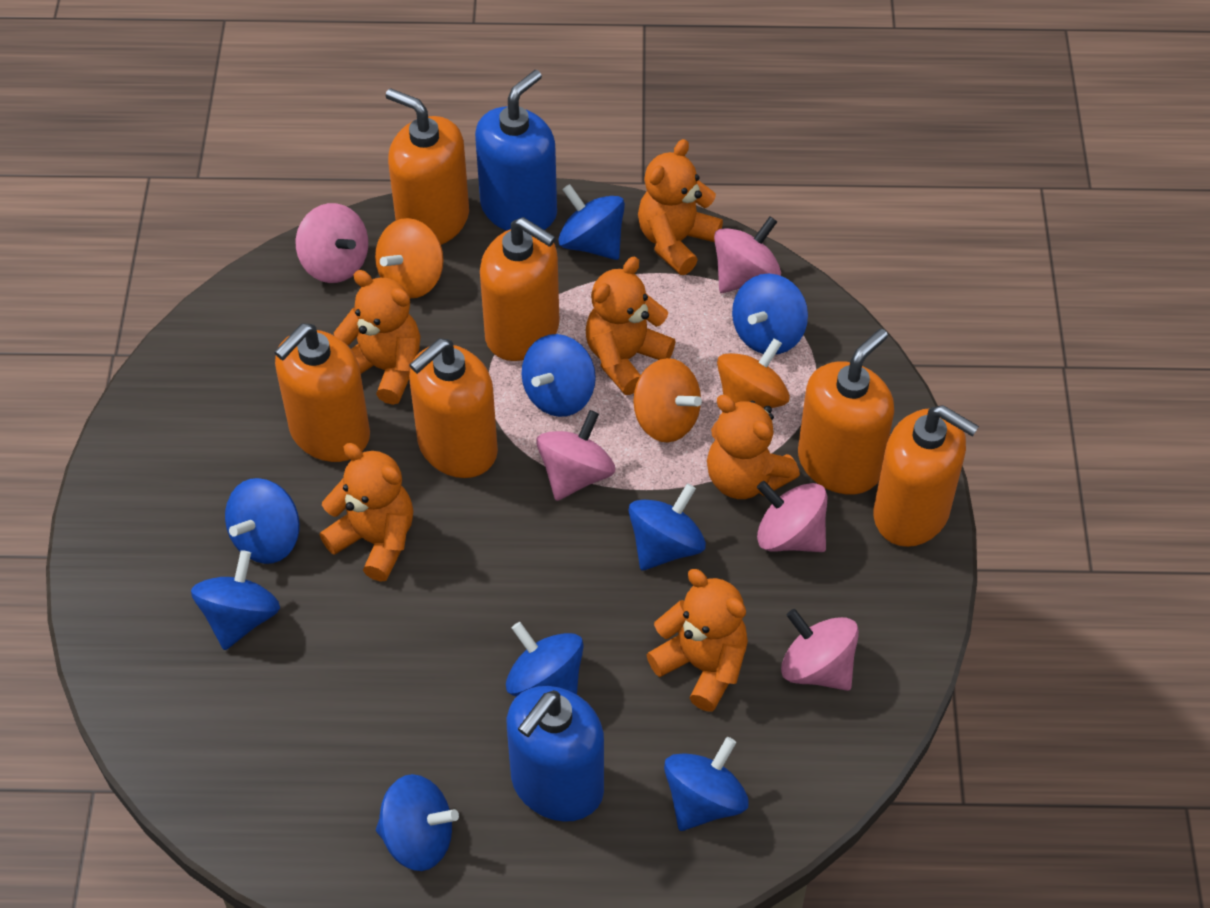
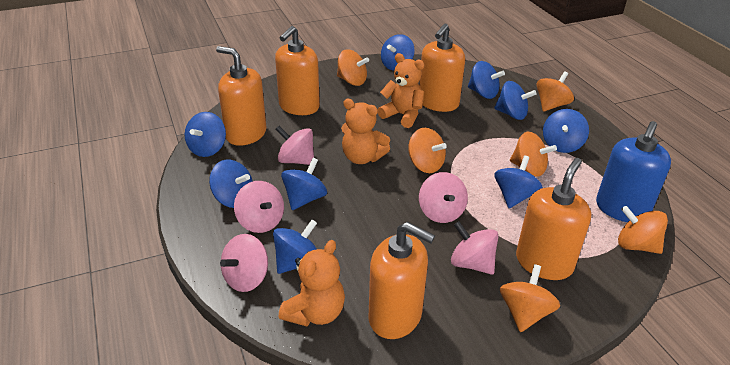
blue soap dispenser: 2 -> 1
orange soap dispenser: 6 -> 5
orange spinning top: 3 -> 6
orange teddy bear: 6 -> 3

